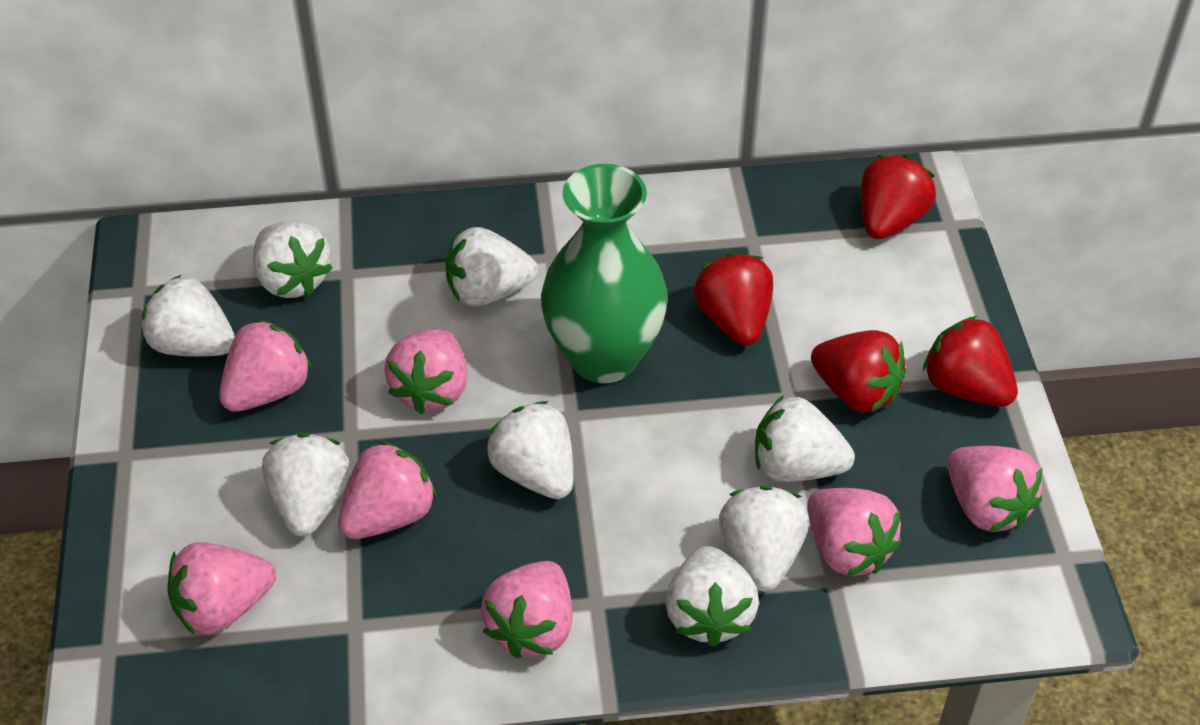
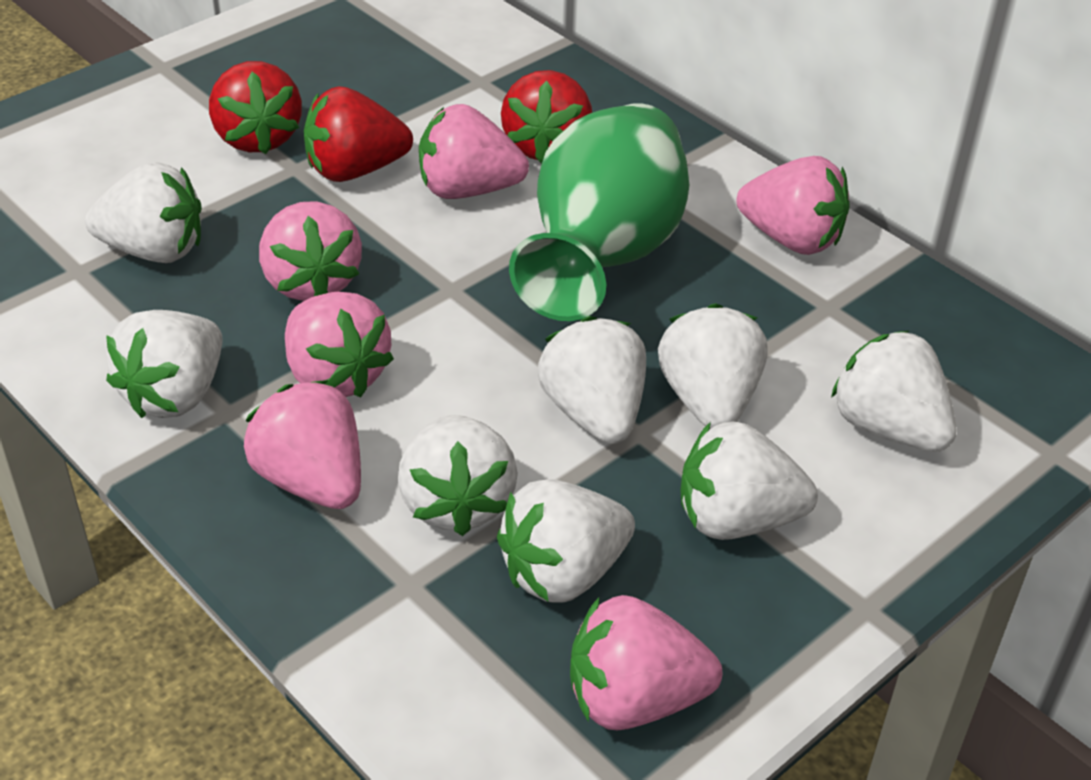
pink strawberry: 7 -> 6
red strawberry: 4 -> 3

